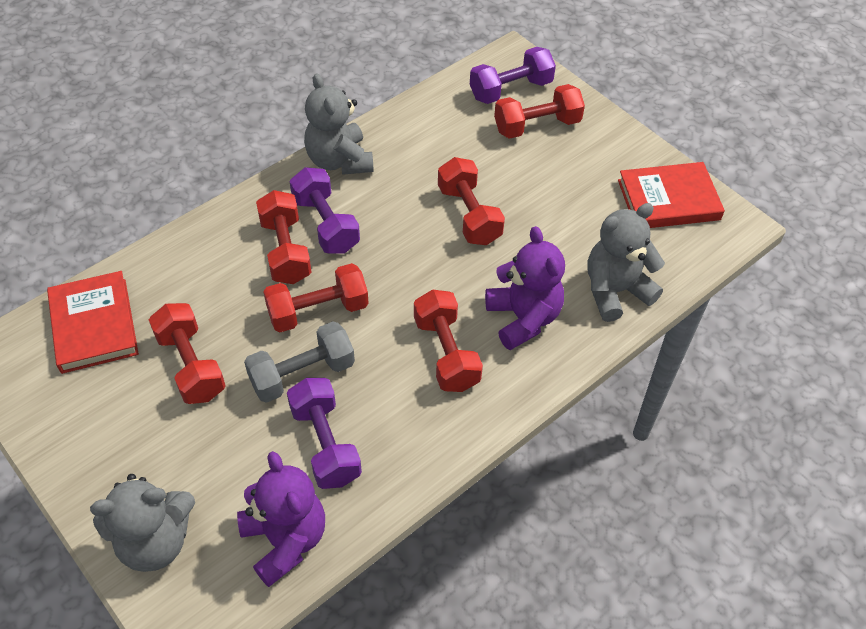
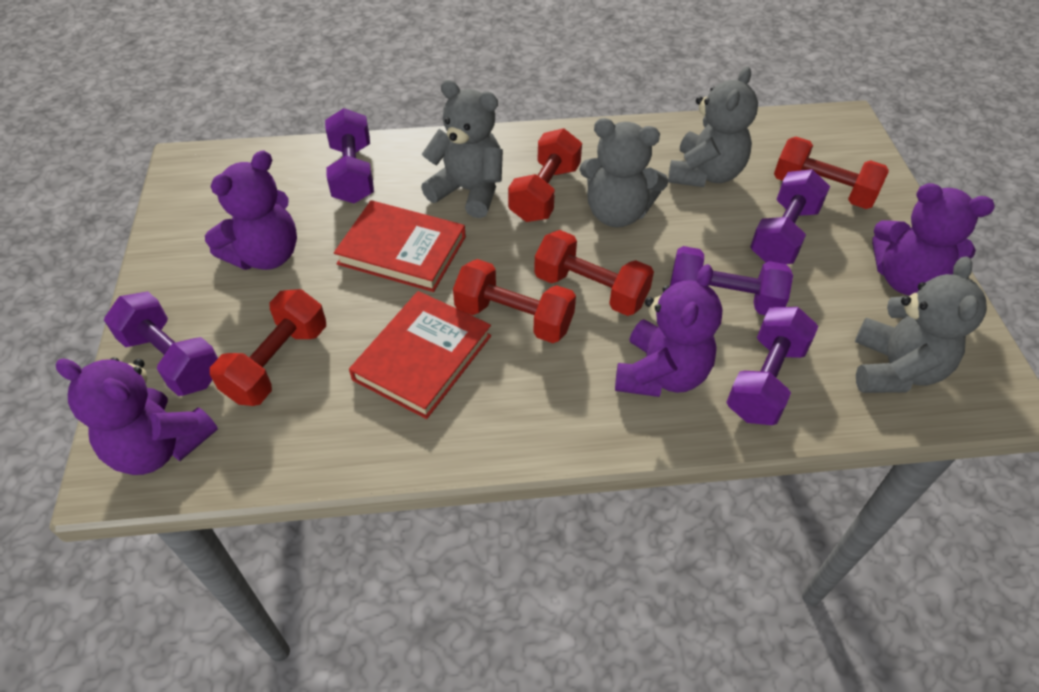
grey dumbbell: 1 -> 0
grey teddy bear: 3 -> 4
purple dumbbell: 3 -> 5
purple teddy bear: 2 -> 4
red dumbbell: 6 -> 5

